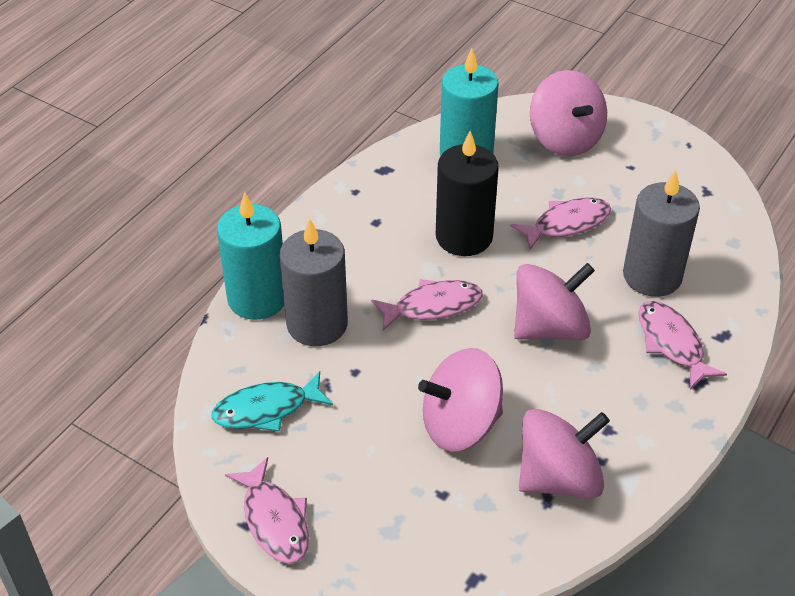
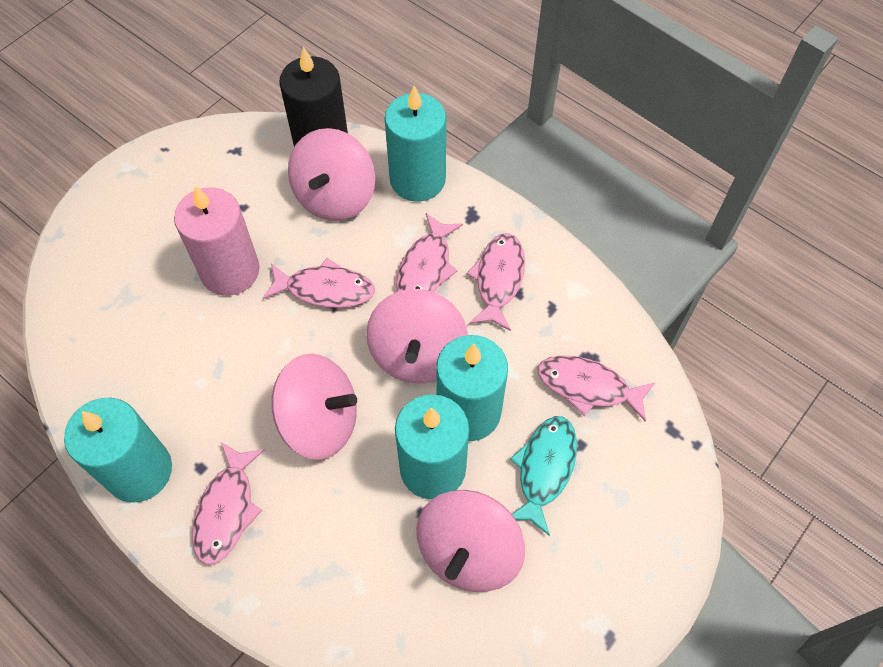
grey candle: 2 -> 0
pink candle: 0 -> 1
pink fish: 4 -> 5
turquoise candle: 2 -> 4

